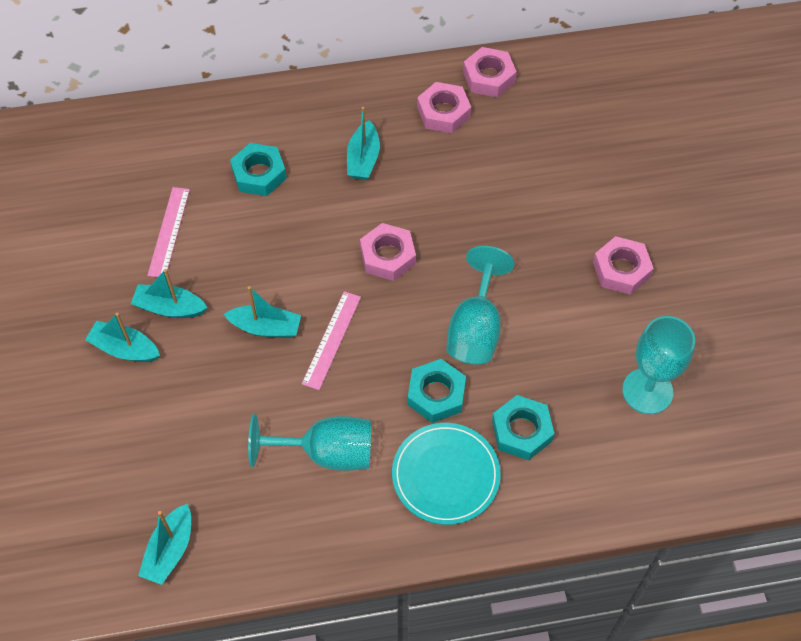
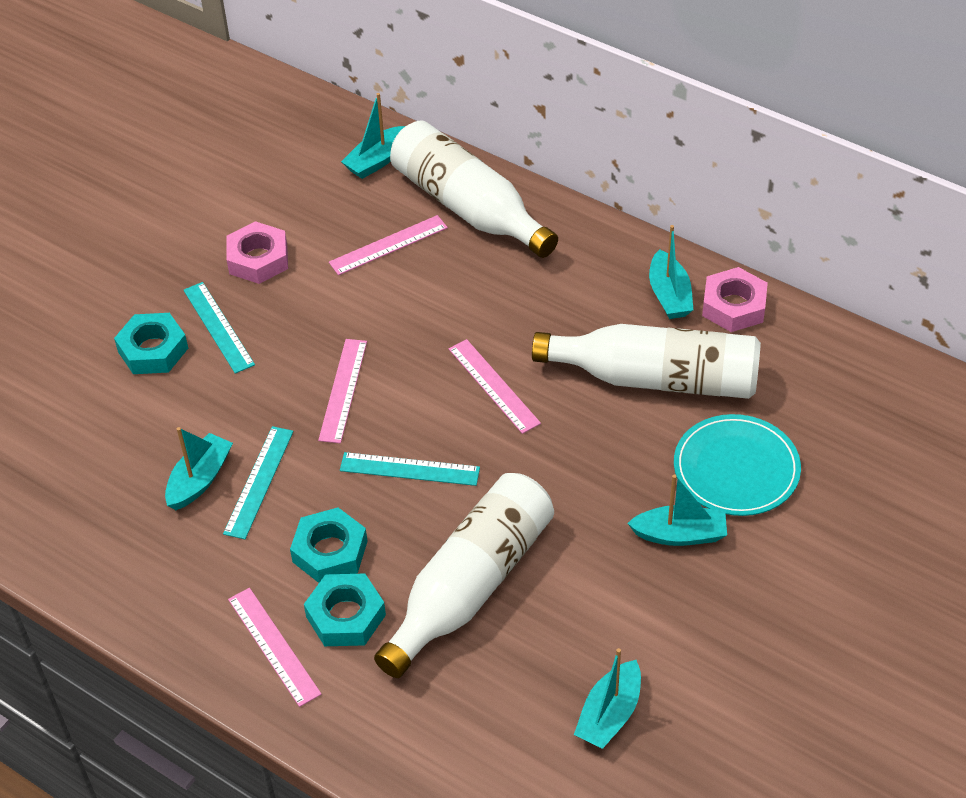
pink nut: 4 -> 2
pink ruler: 2 -> 4
turquoise goblet: 3 -> 0
turquoise ruler: 0 -> 3
white bottle: 0 -> 3

